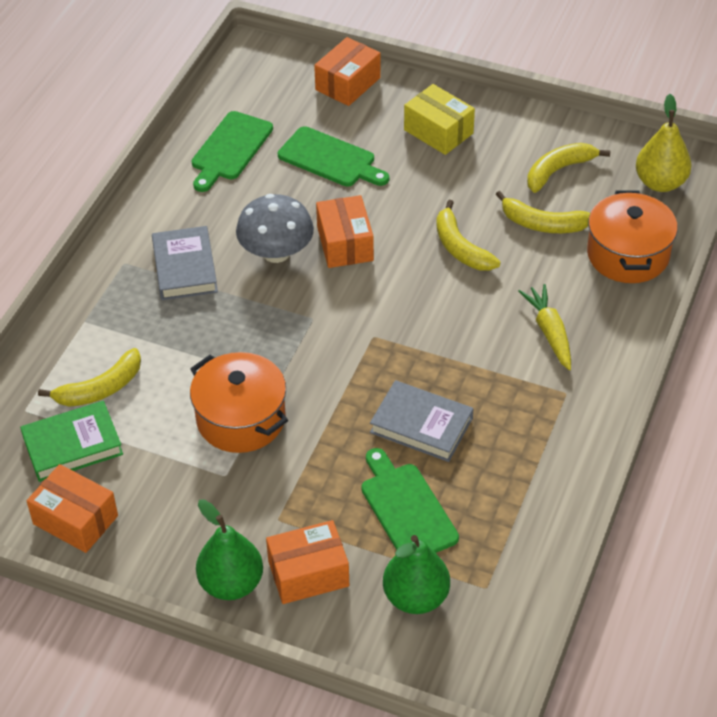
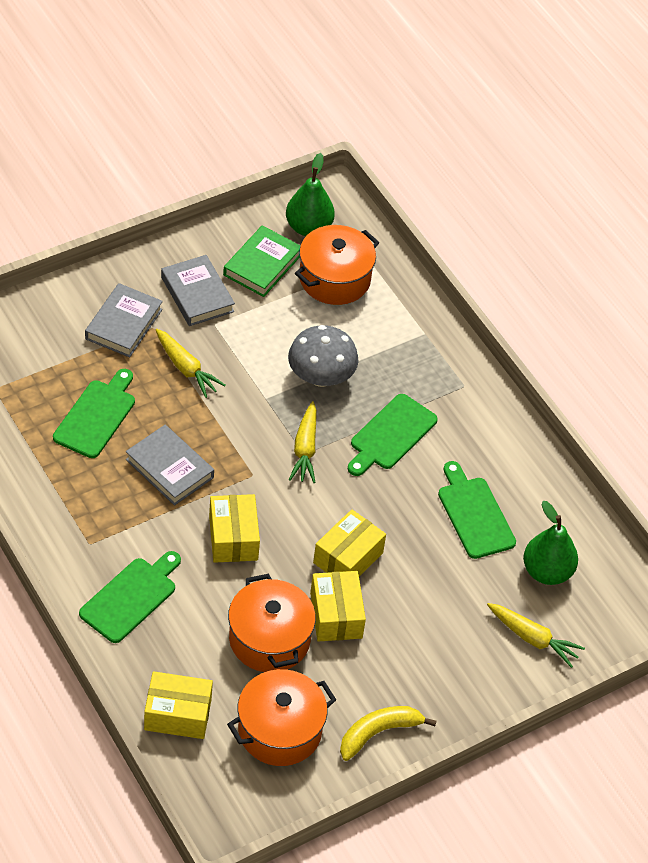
green cutting board: 3 -> 4
grey book: 2 -> 3
orange box: 4 -> 0
orange pot: 2 -> 3
yellow banana: 4 -> 1
yellow box: 1 -> 4
yellow carrot: 1 -> 3
yellow pear: 1 -> 0

